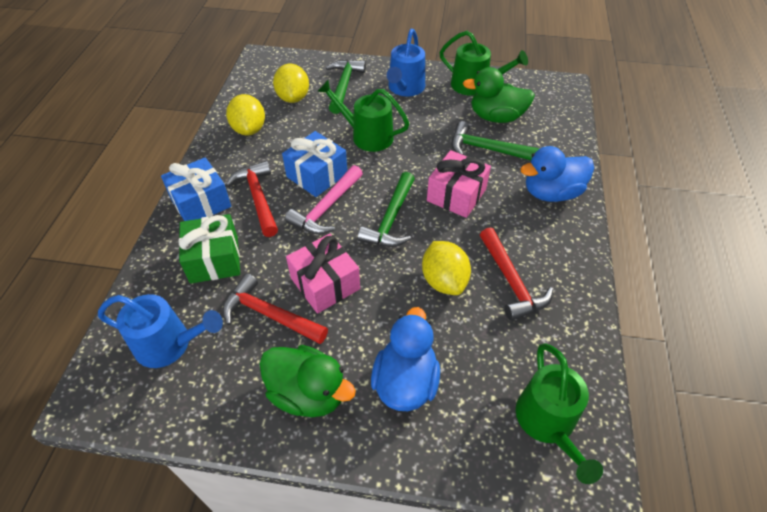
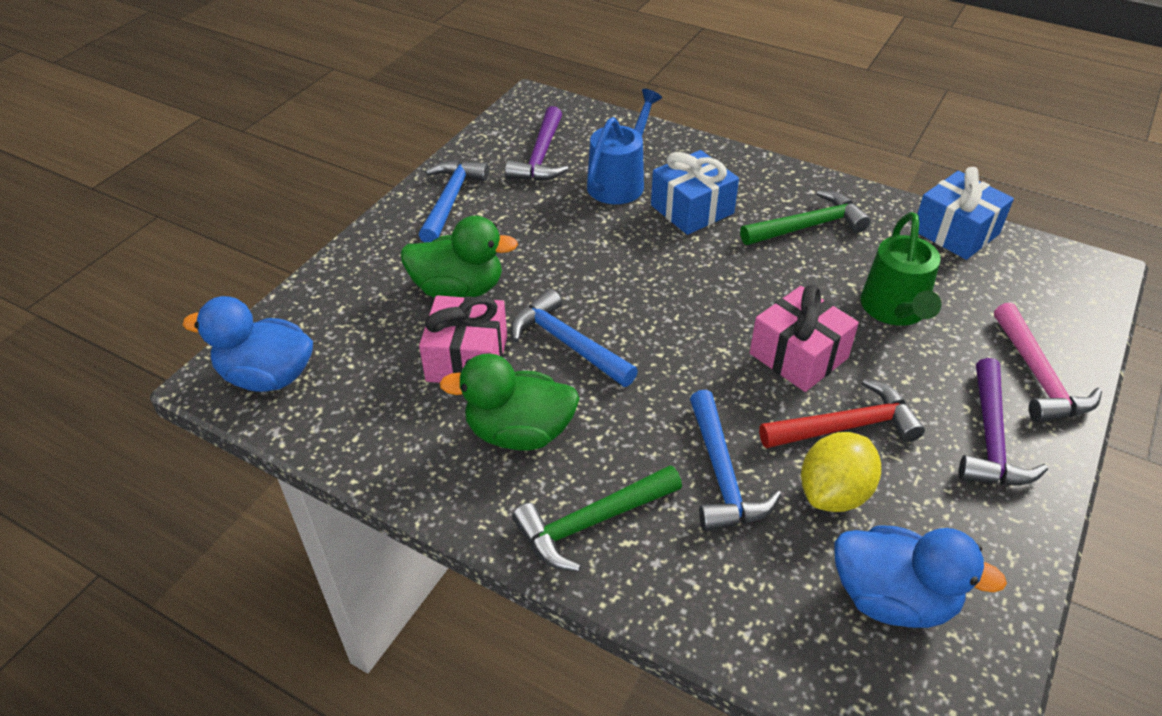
blue hammer: 0 -> 3
blue watering can: 2 -> 1
green gift: 1 -> 0
green hammer: 3 -> 2
green watering can: 3 -> 1
purple hammer: 0 -> 2
red hammer: 3 -> 1
yellow lemon: 3 -> 1

